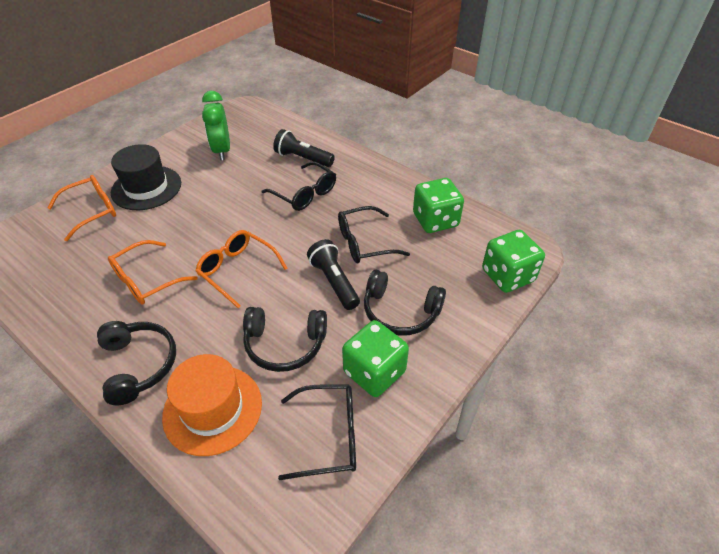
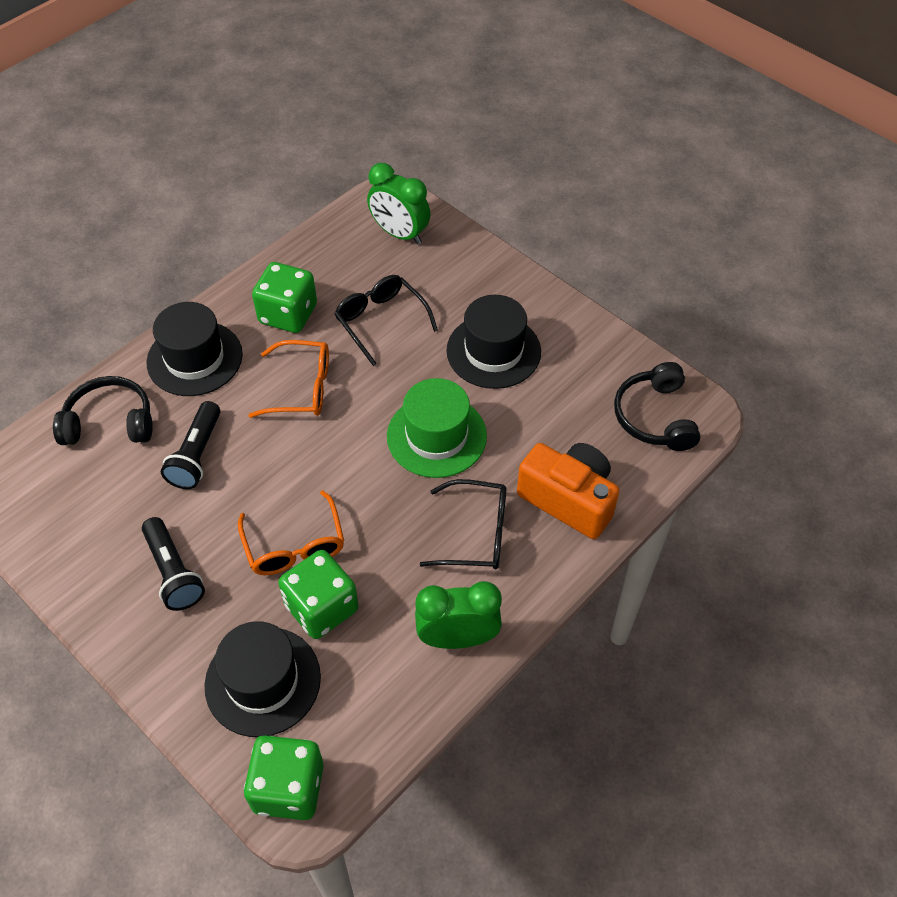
black glasses: 3 -> 2
black hat: 1 -> 3
black headphones: 3 -> 2
green clock: 1 -> 2
green hat: 0 -> 1
orange camera: 0 -> 1
orange glasses: 3 -> 2
orange hat: 1 -> 0

